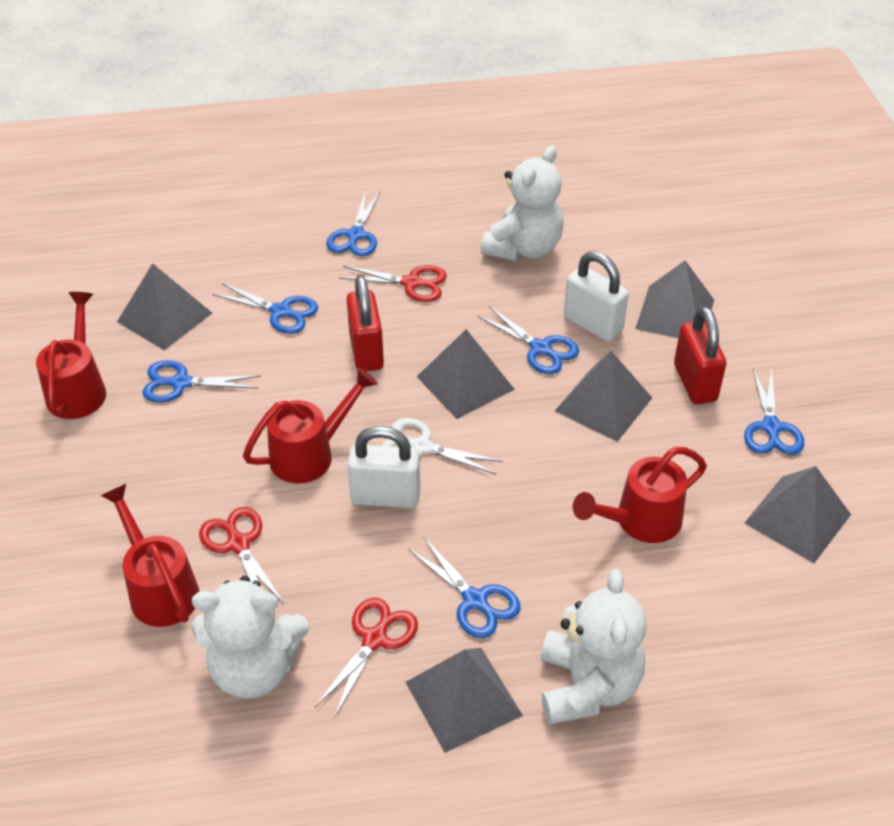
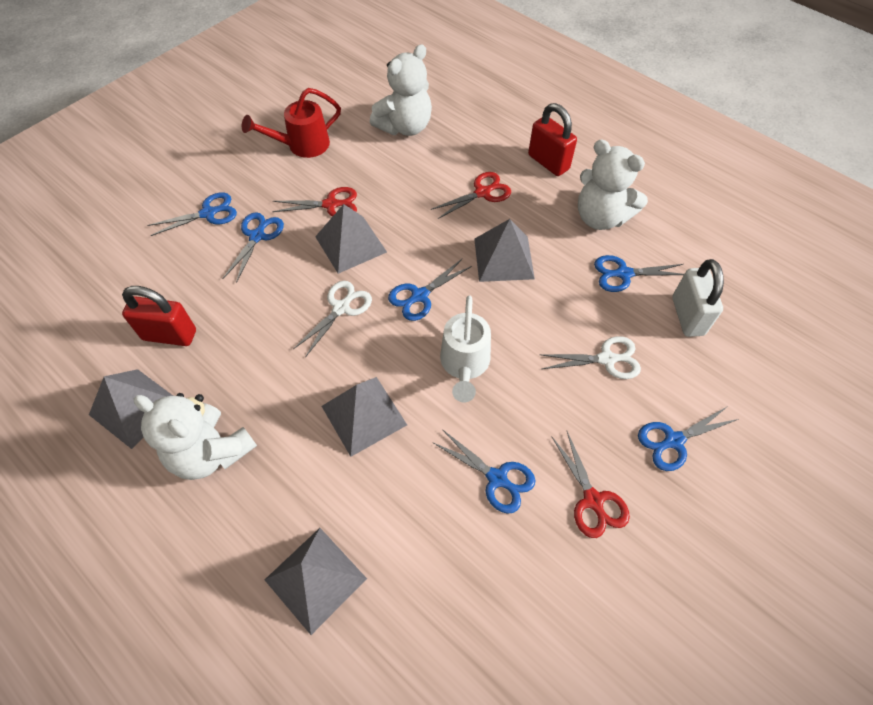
grey pyramid: 6 -> 5
red watering can: 4 -> 1
white padlock: 2 -> 1
white scissors: 1 -> 2
white watering can: 0 -> 1

